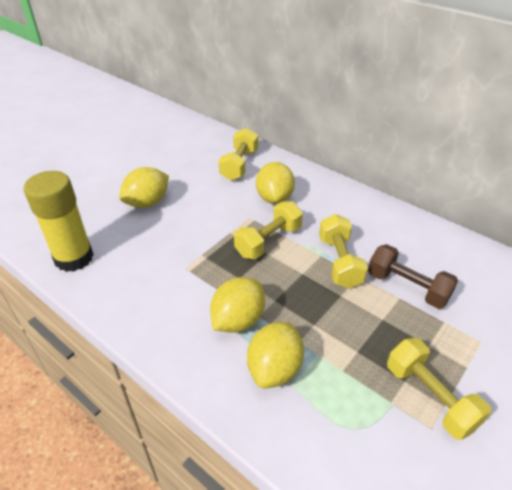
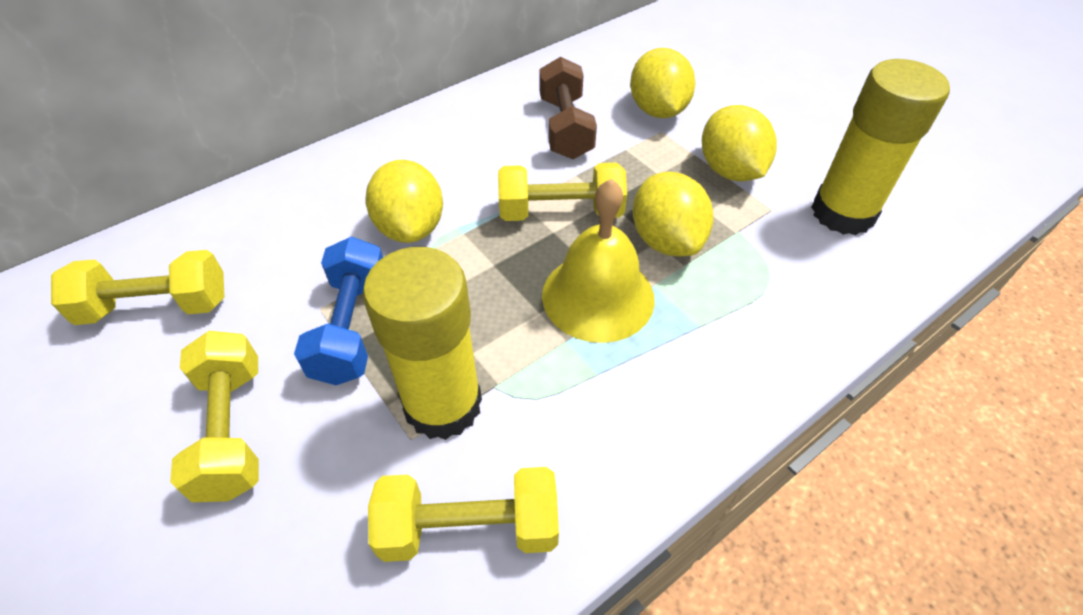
blue dumbbell: 0 -> 1
yellow bell: 0 -> 1
yellow glue stick: 1 -> 2

